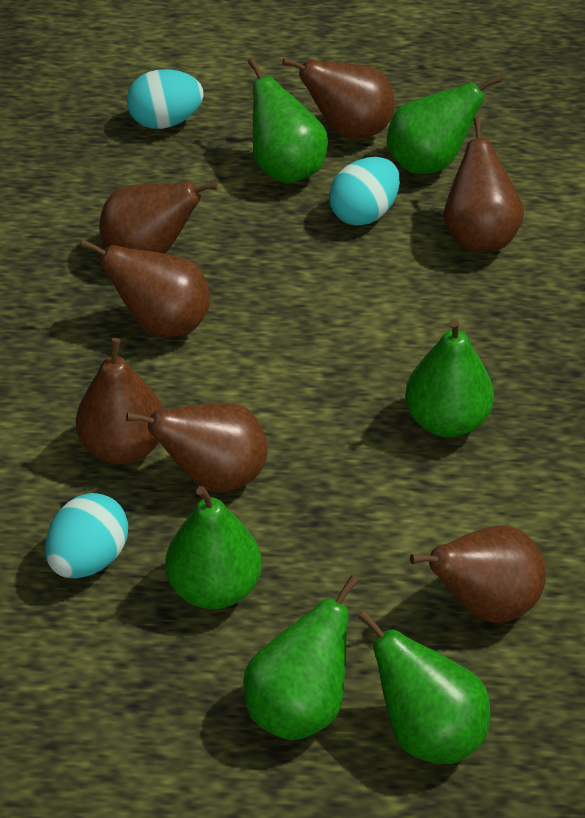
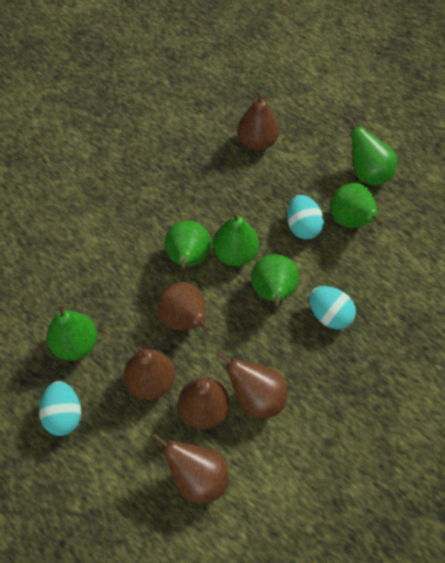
brown pear: 7 -> 6

